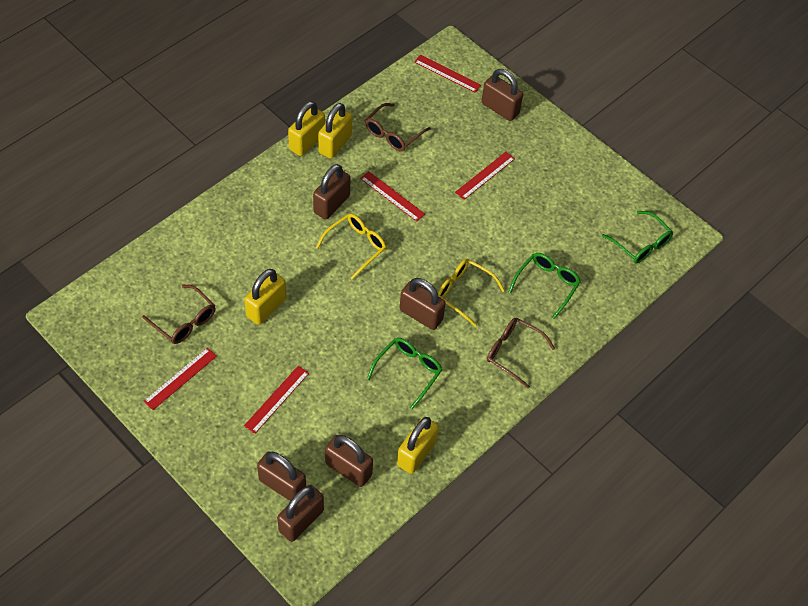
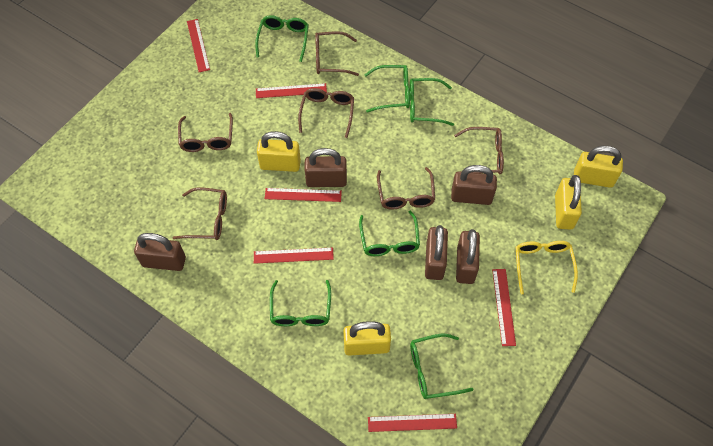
brown glasses: 3 -> 6
brown padlock: 6 -> 5
green glasses: 3 -> 6
red ruler: 5 -> 6
yellow glasses: 2 -> 1

